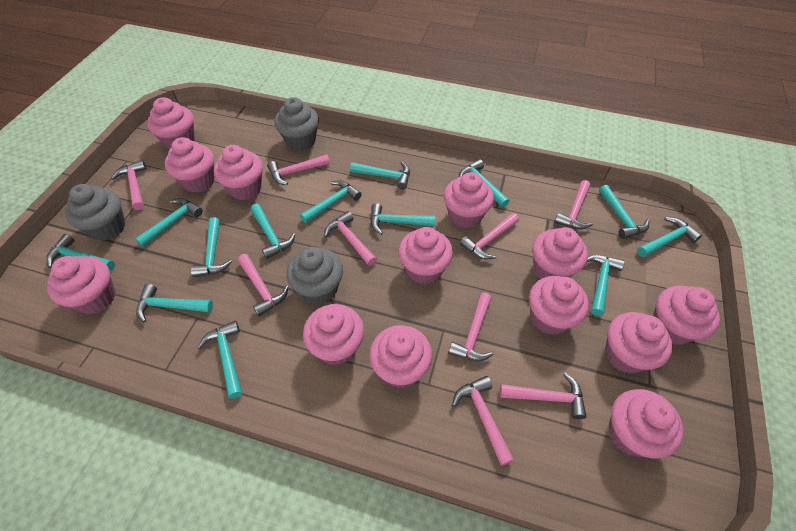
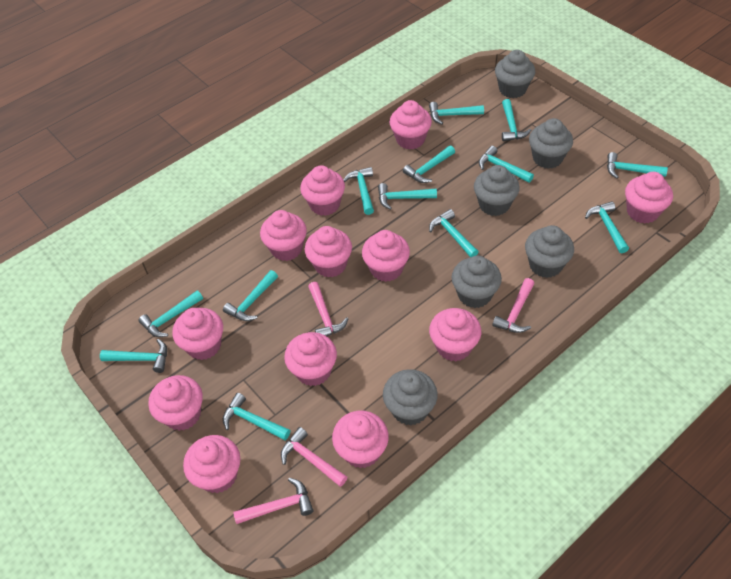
grey cupcake: 3 -> 6
pink cupcake: 13 -> 12
pink hammer: 9 -> 4

